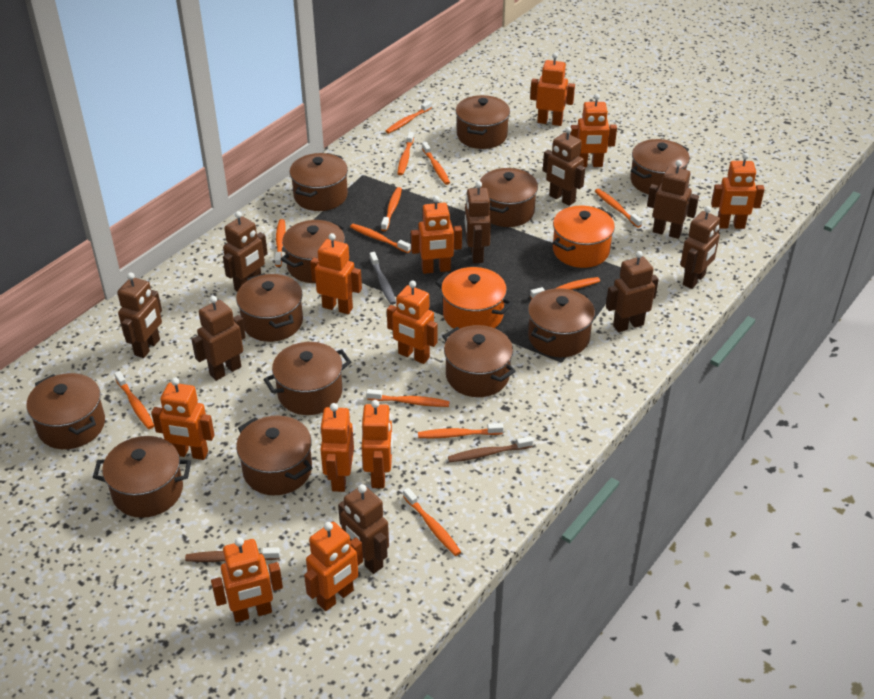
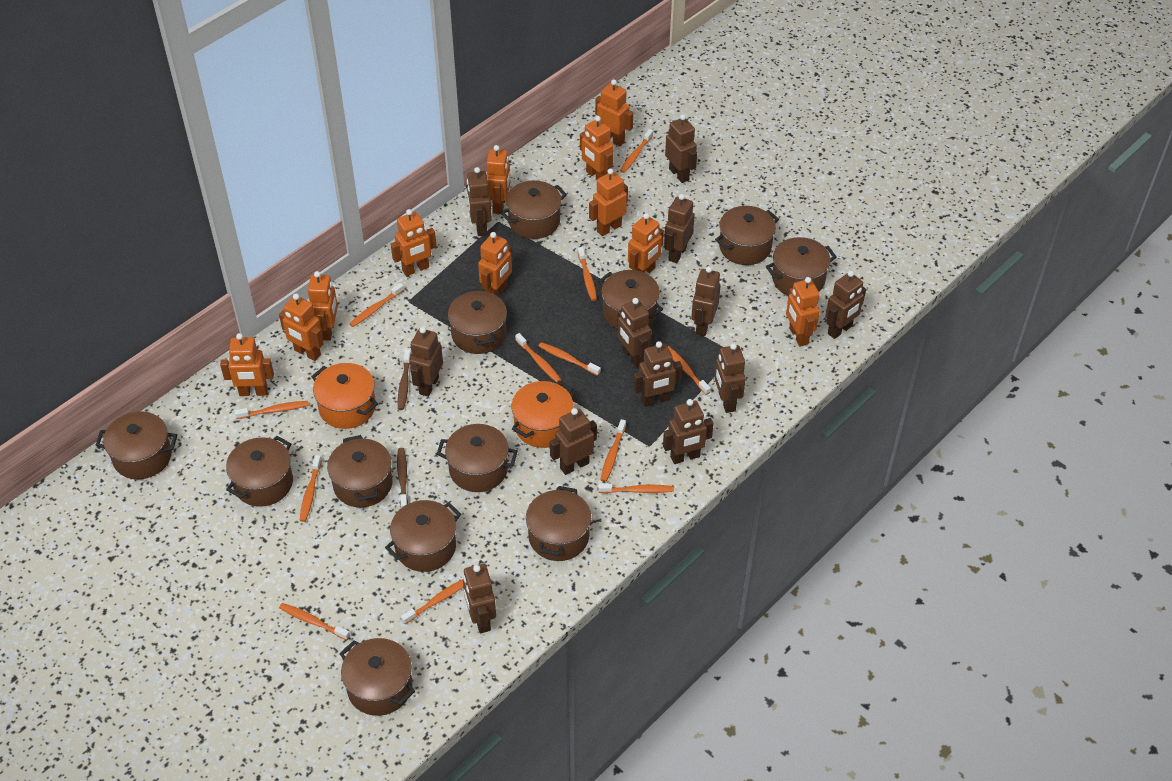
brown robot: 9 -> 12
grey toothbrush: 1 -> 0

